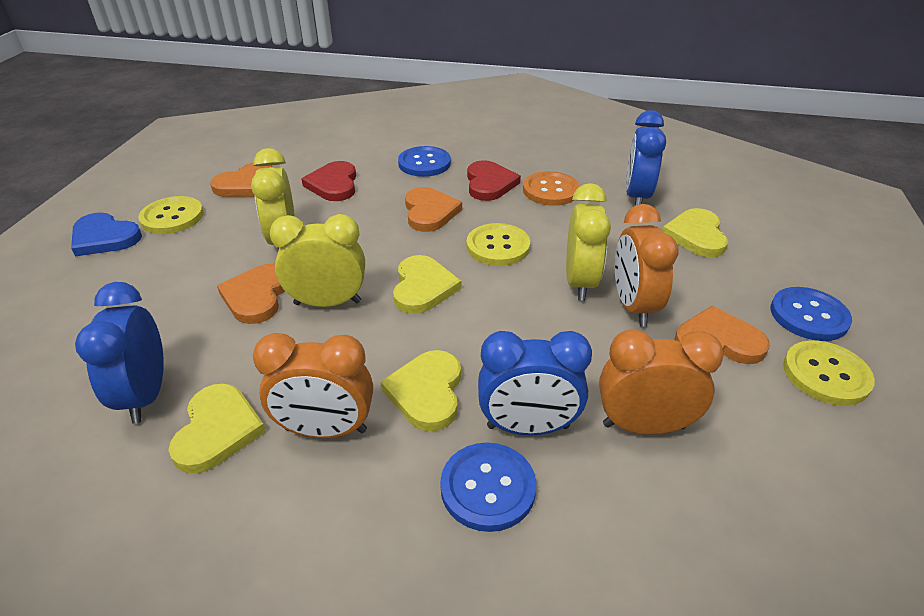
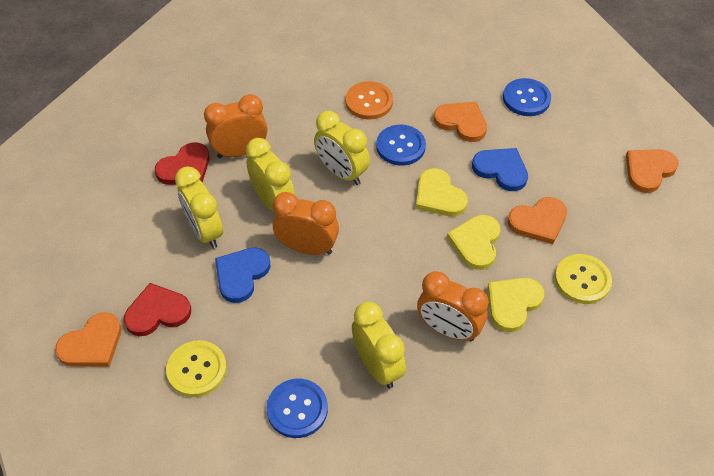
blue clock: 3 -> 0
blue heart: 1 -> 2
yellow button: 3 -> 2
yellow clock: 3 -> 4
yellow heart: 4 -> 3

